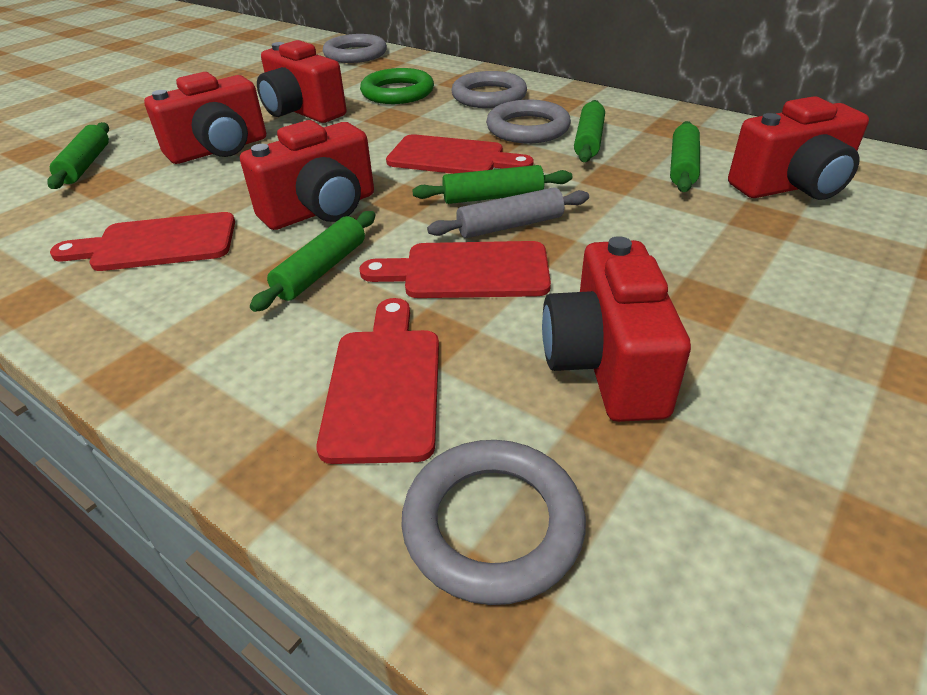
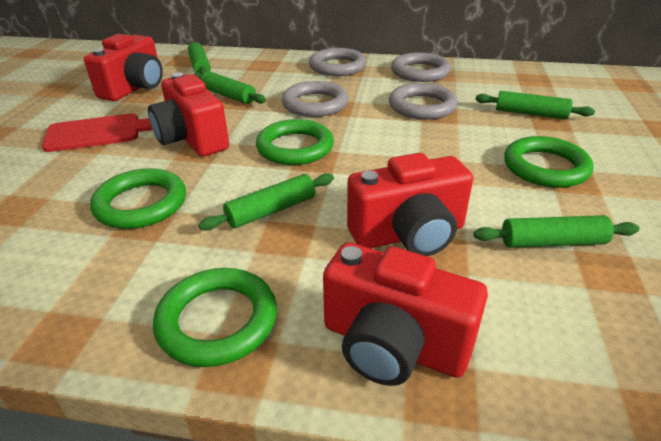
green ring: 1 -> 4
grey rolling pin: 1 -> 0
red camera: 5 -> 4
red cutting board: 4 -> 1

